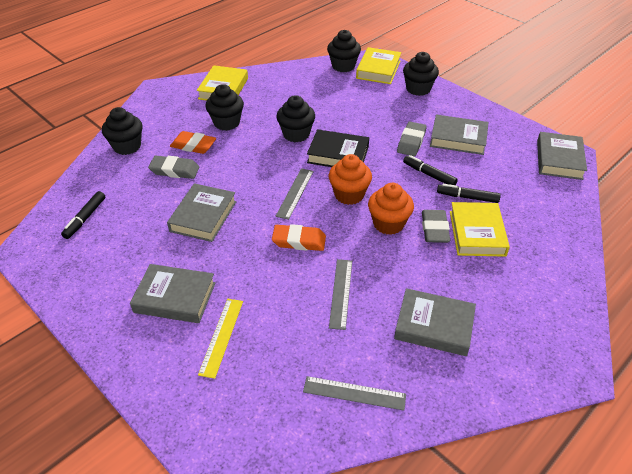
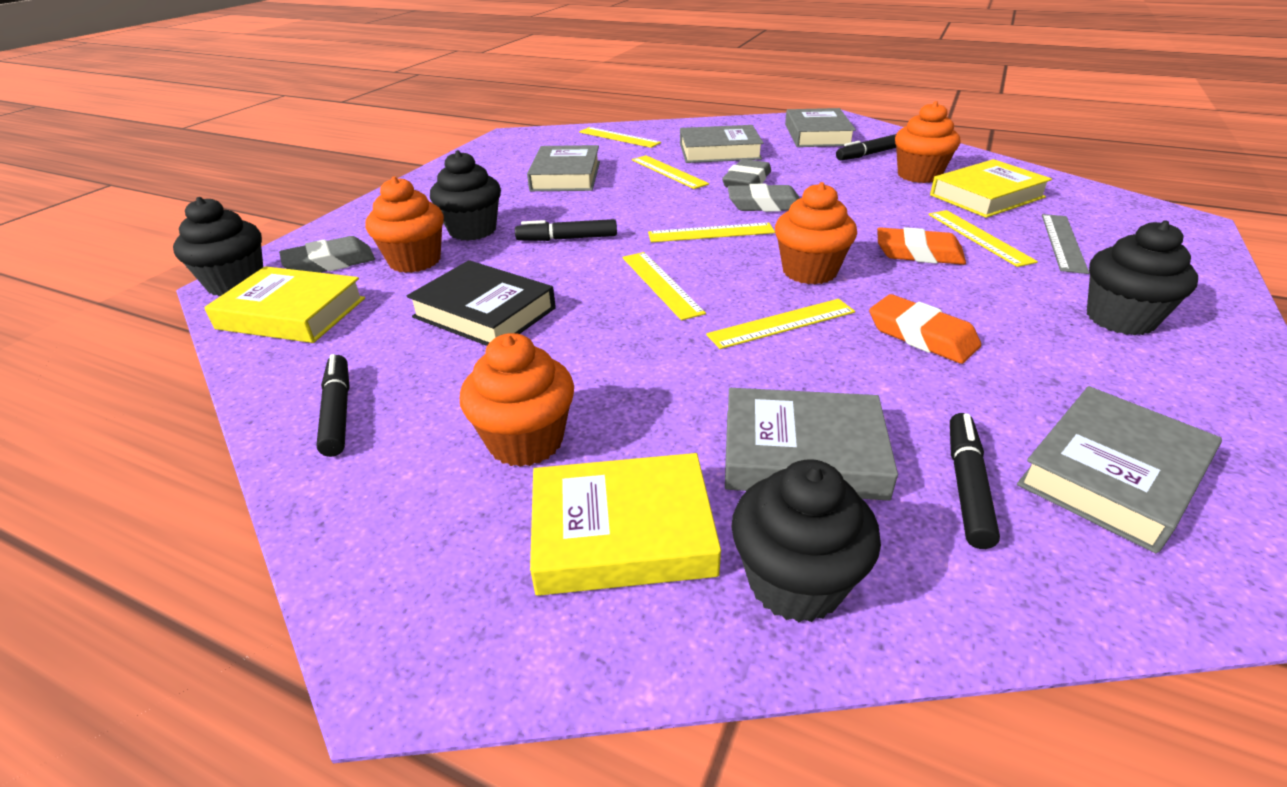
black cupcake: 5 -> 4
black marker: 3 -> 4
grey ruler: 3 -> 1
orange cupcake: 2 -> 4
yellow ruler: 1 -> 6

